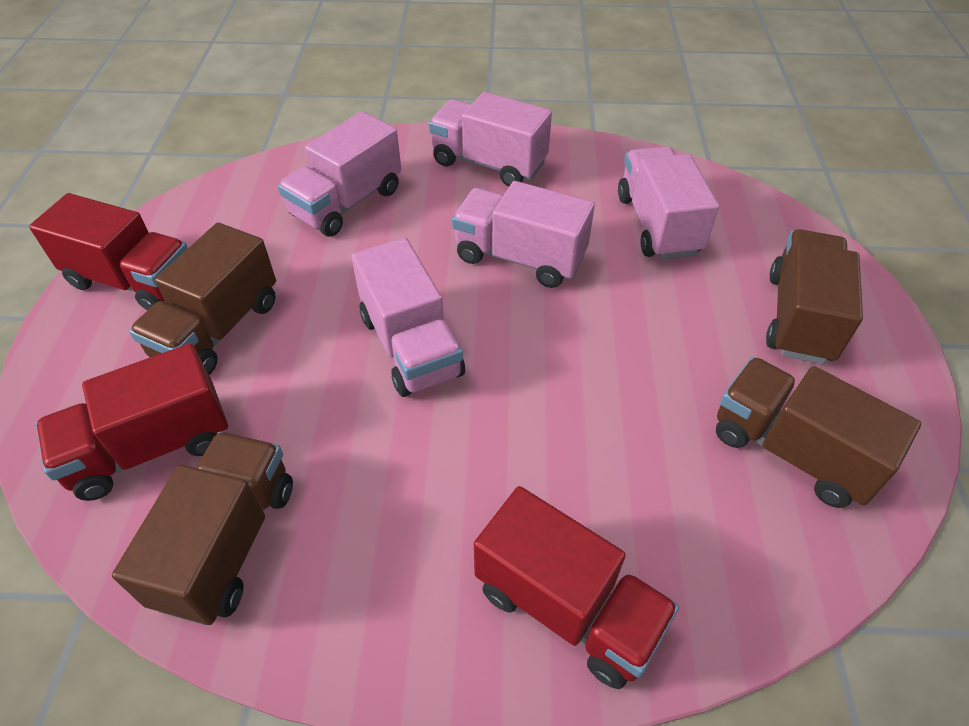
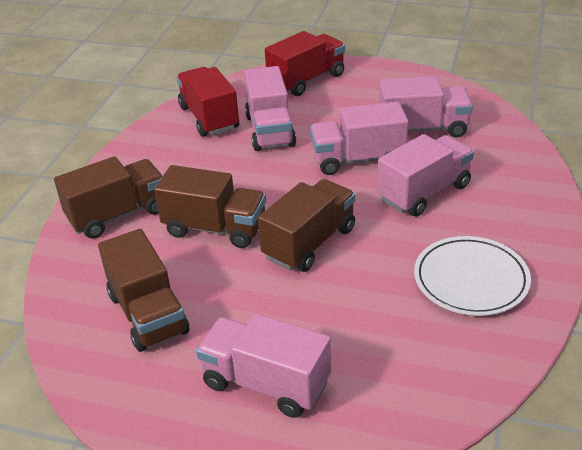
red truck: 3 -> 2
white plate: 0 -> 1

